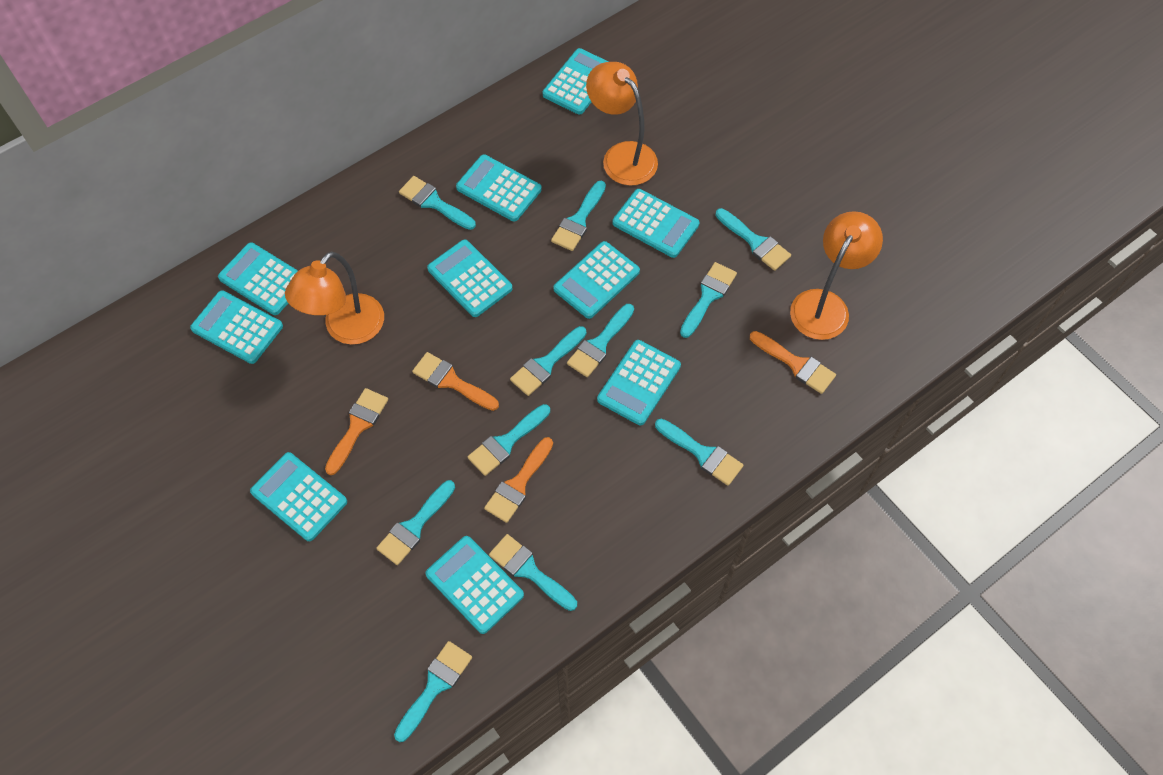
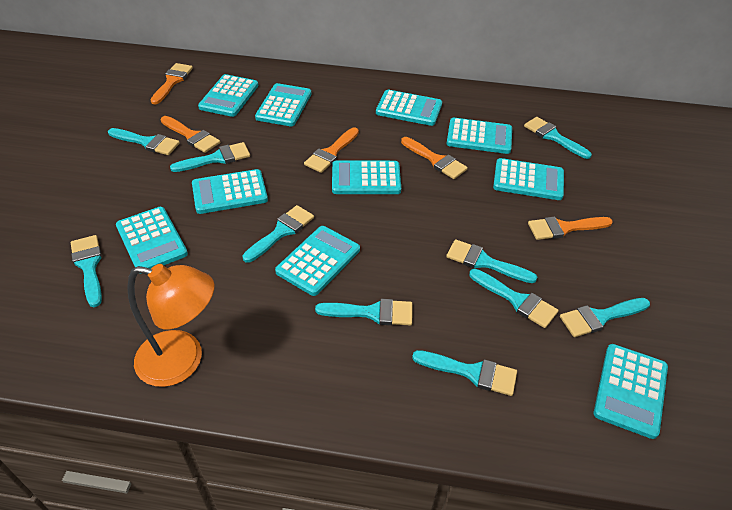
orange brush: 4 -> 5
orange lamp: 3 -> 1
turquoise brush: 11 -> 10

